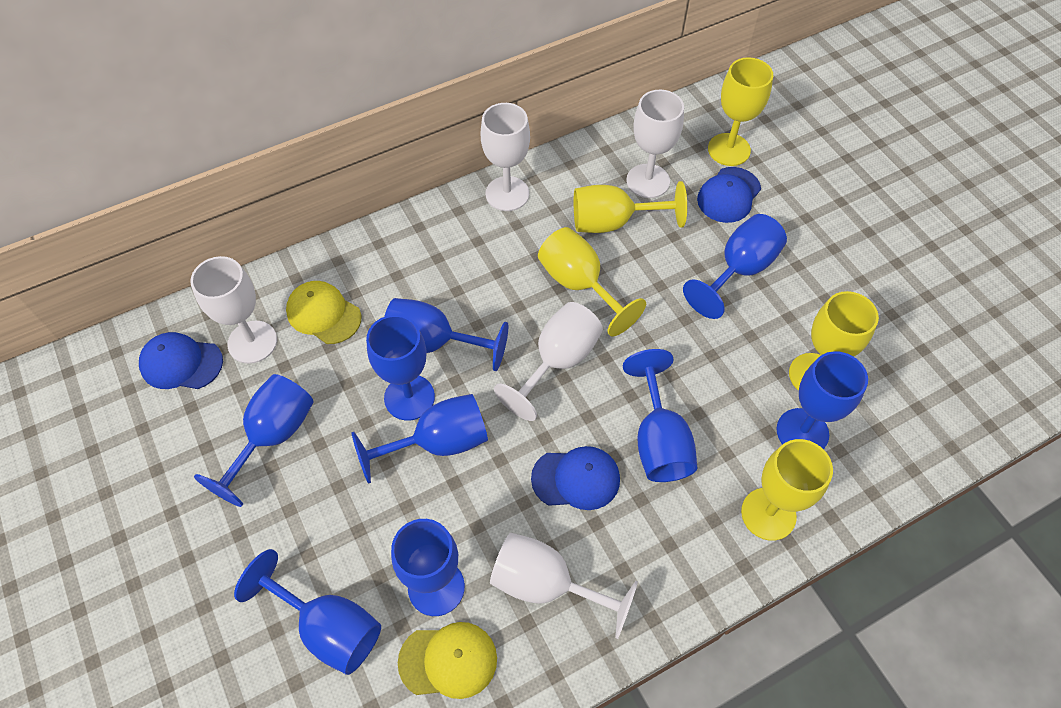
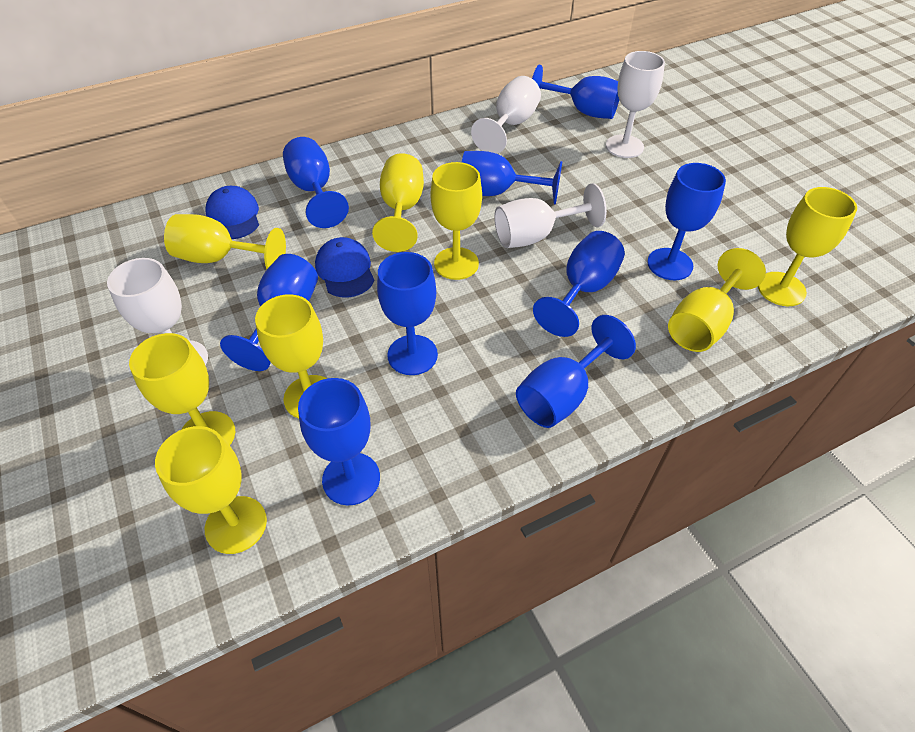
blue cap: 3 -> 2
white goblet: 5 -> 4
yellow cap: 2 -> 0
yellow goblet: 5 -> 8

